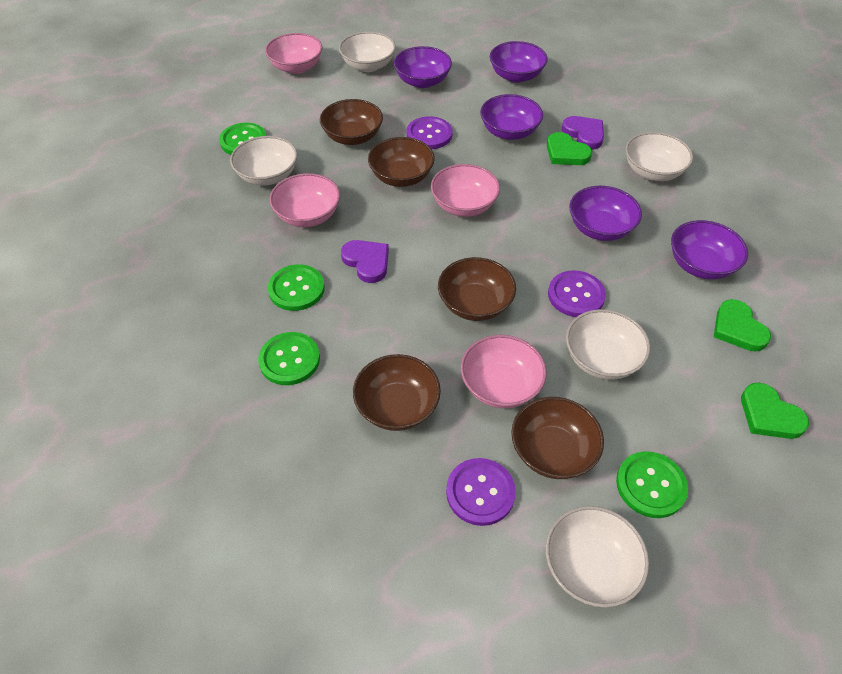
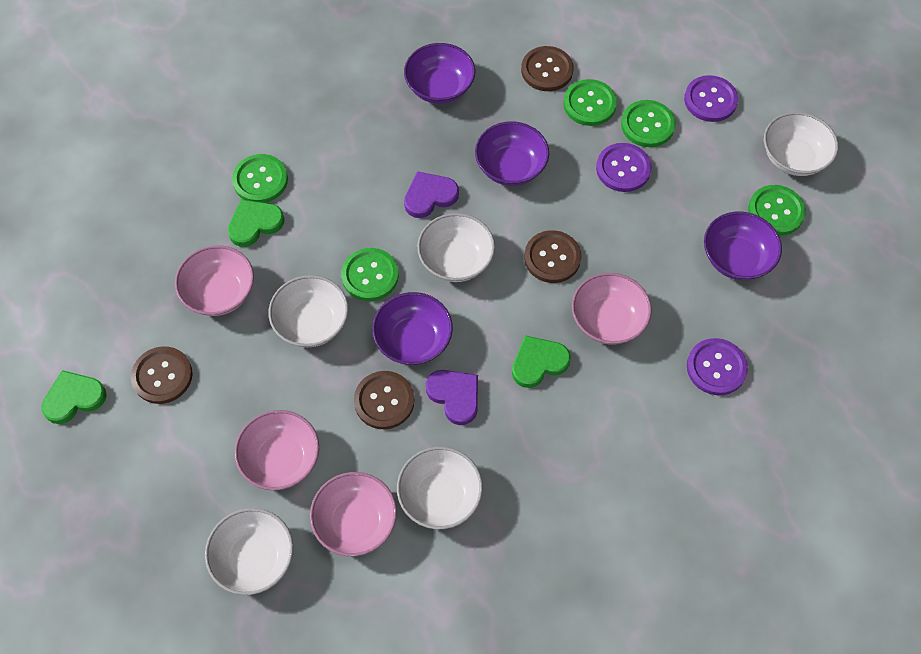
brown bowl: 5 -> 0
brown button: 0 -> 4
green button: 4 -> 5
purple bowl: 5 -> 4

